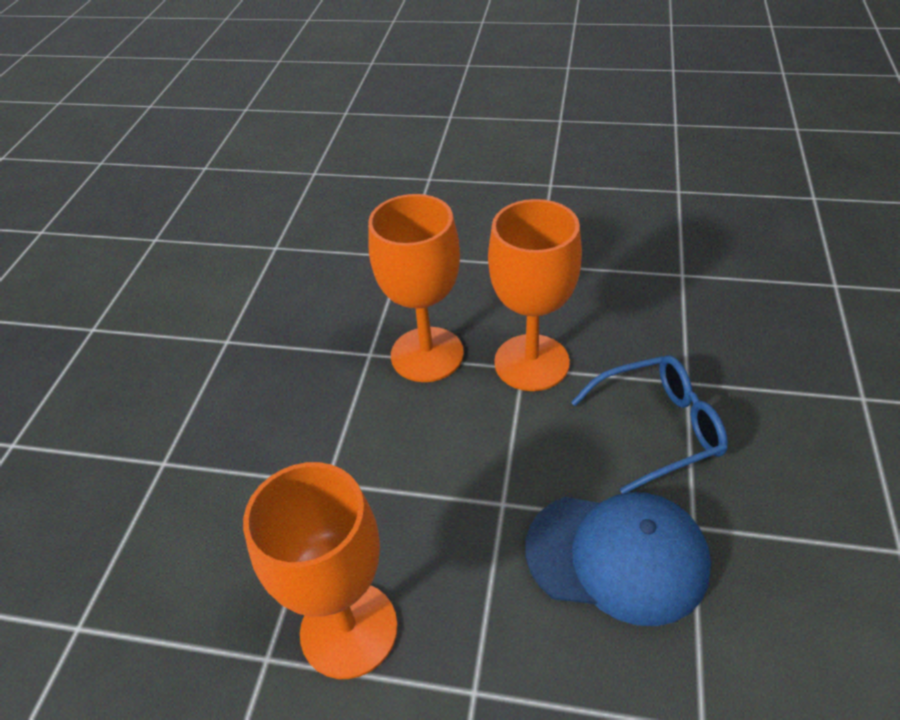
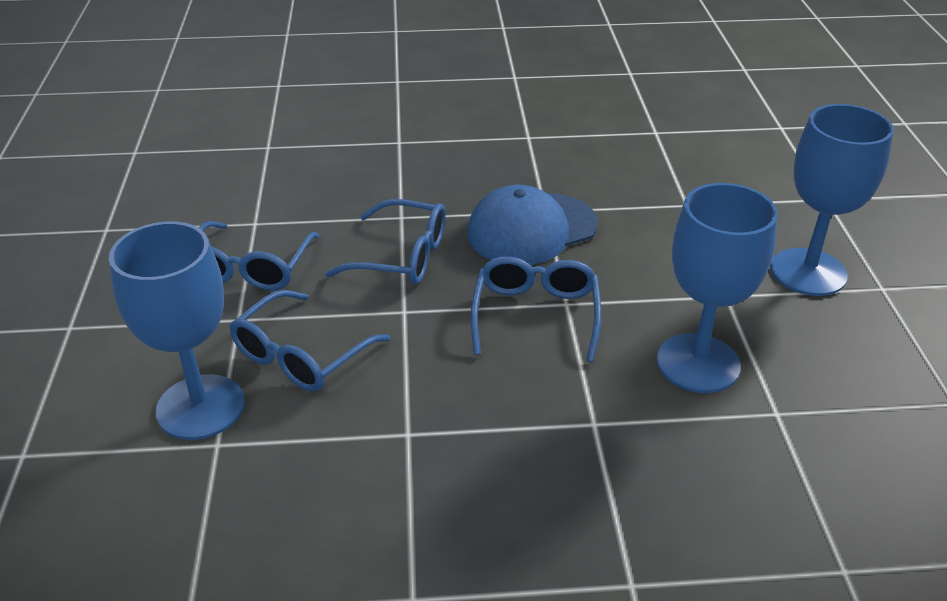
blue glasses: 1 -> 4
blue goblet: 0 -> 3
orange goblet: 3 -> 0

